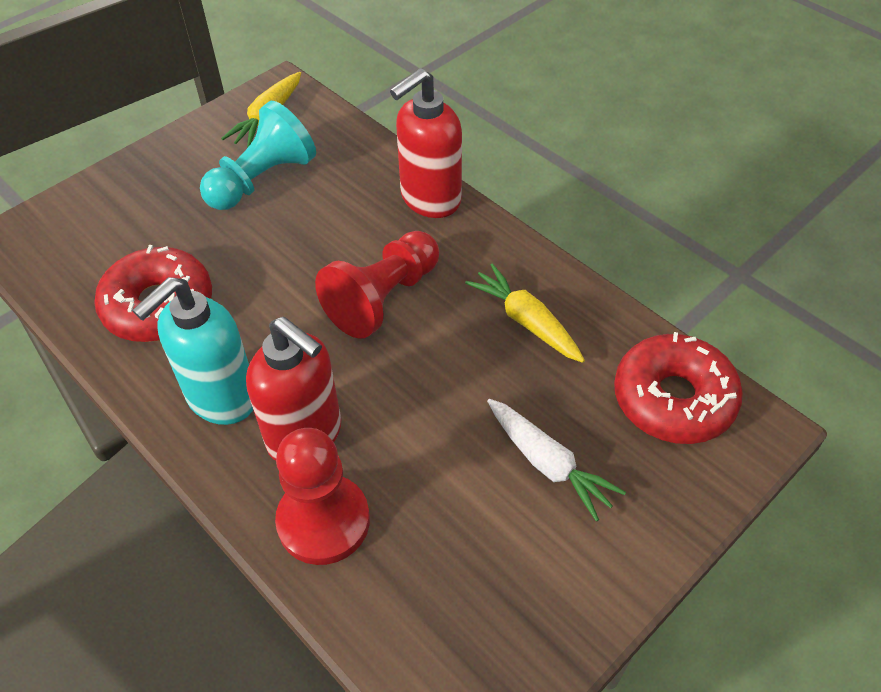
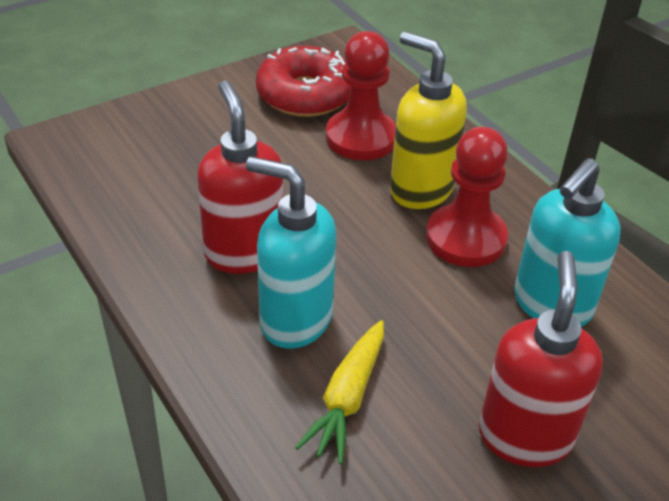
red donut: 2 -> 1
turquoise pawn: 1 -> 0
turquoise soap dispenser: 1 -> 2
white carrot: 1 -> 0
yellow carrot: 2 -> 1
yellow soap dispenser: 0 -> 1

